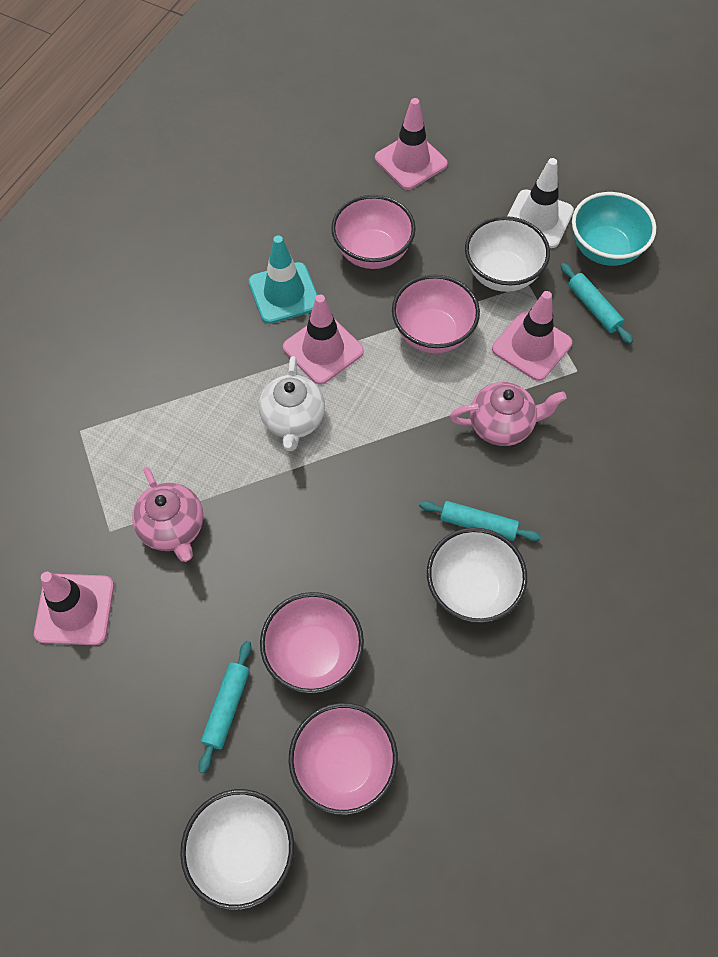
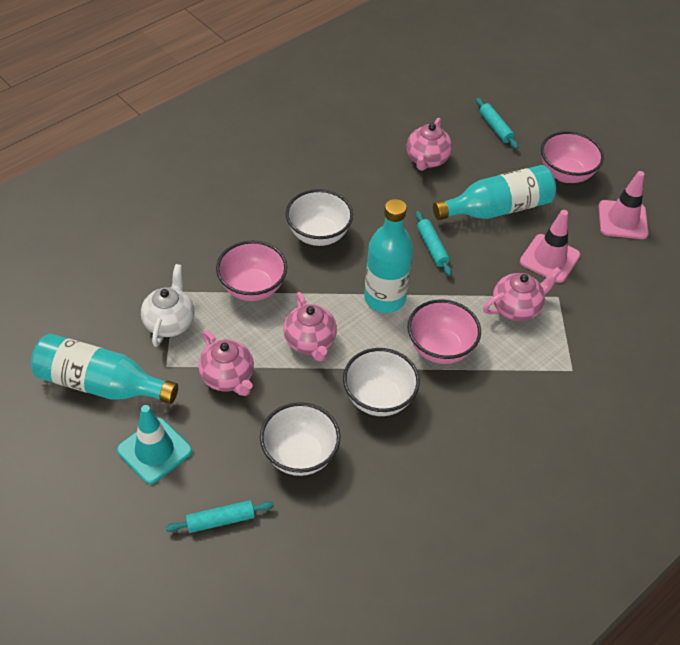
pink bowl: 4 -> 3
pink teapot: 2 -> 4
pink traffic cone: 4 -> 2
turquoise bottle: 0 -> 3
turquoise bowl: 1 -> 0
white traffic cone: 1 -> 0

